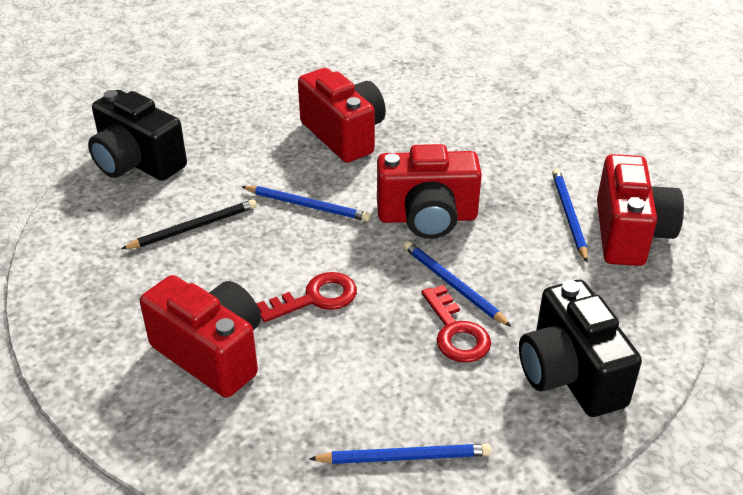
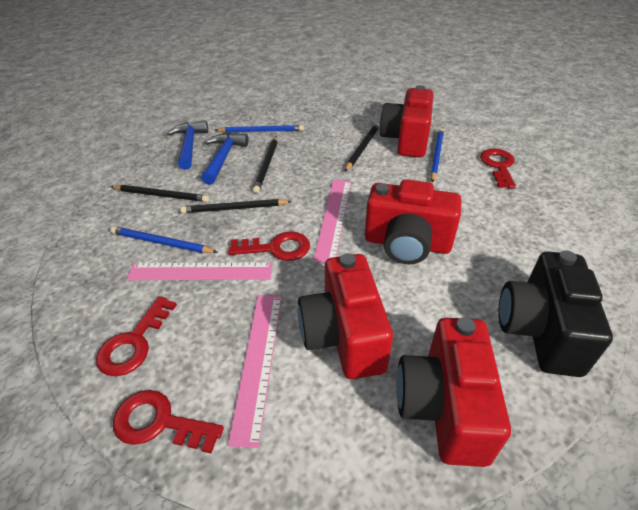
black camera: 2 -> 1
black pencil: 1 -> 4
blue hammer: 0 -> 2
blue pencil: 4 -> 3
pink ruler: 0 -> 3
red key: 2 -> 4

